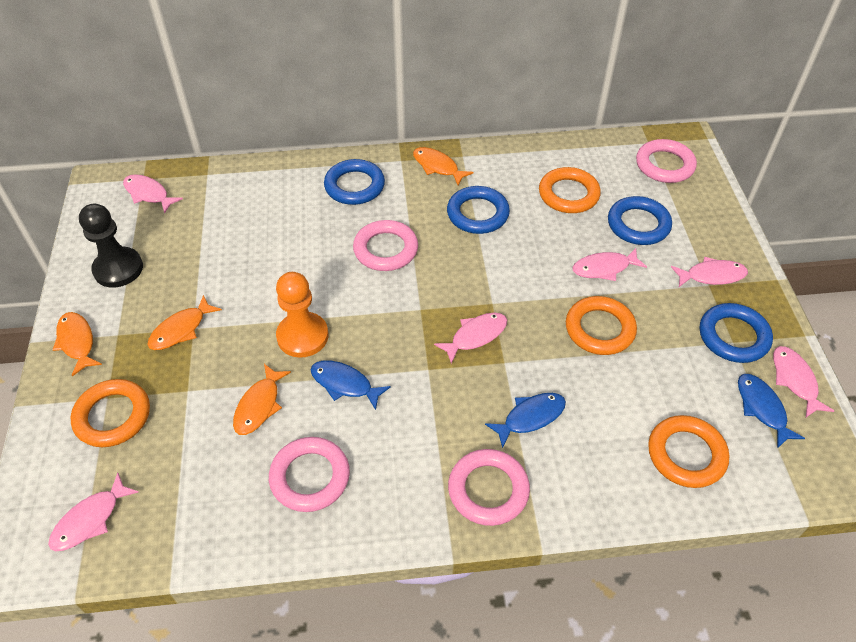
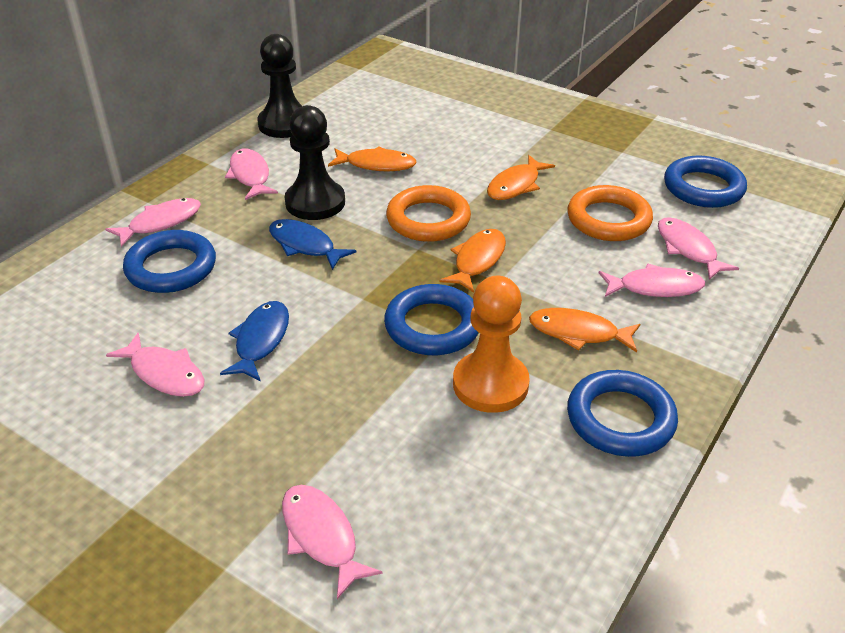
black pawn: 1 -> 2
blue fish: 3 -> 2
orange ring: 4 -> 2
pink ring: 4 -> 0

